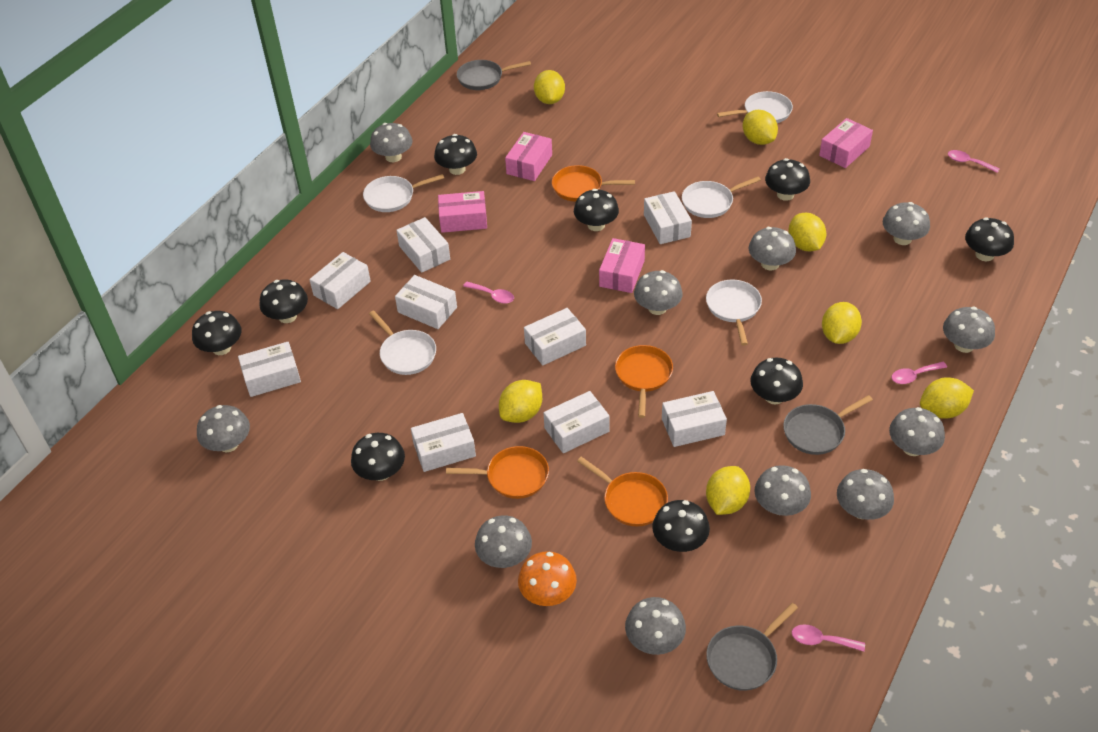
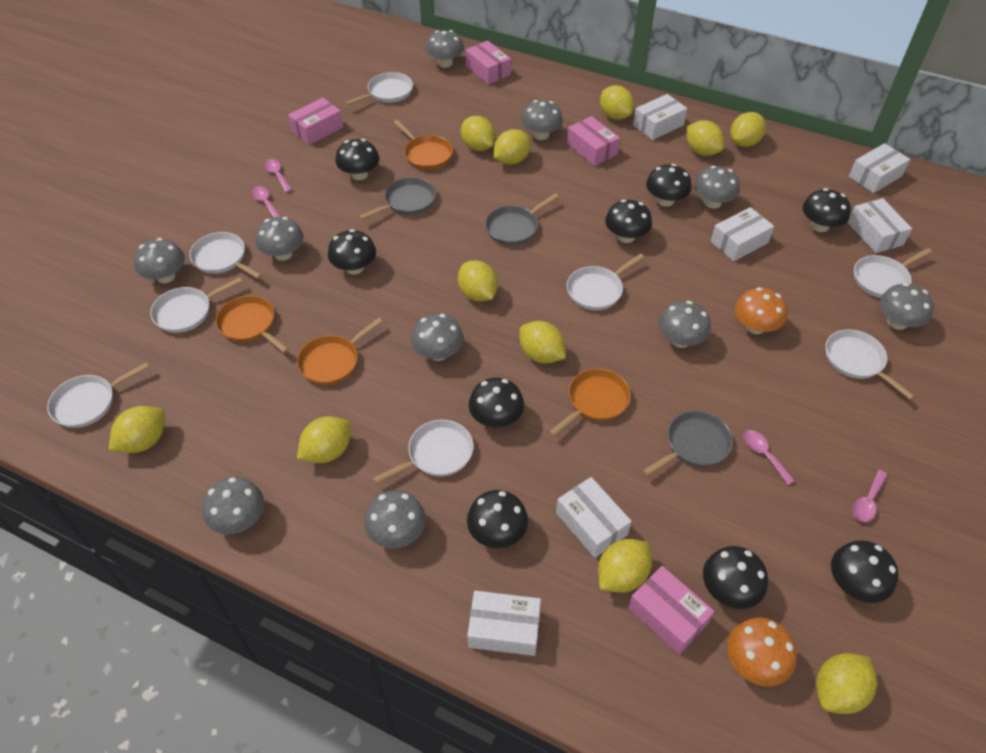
grey mushroom: 11 -> 10
orange mushroom: 1 -> 2
white box: 9 -> 6
white pan: 5 -> 8
yellow lemon: 7 -> 11

